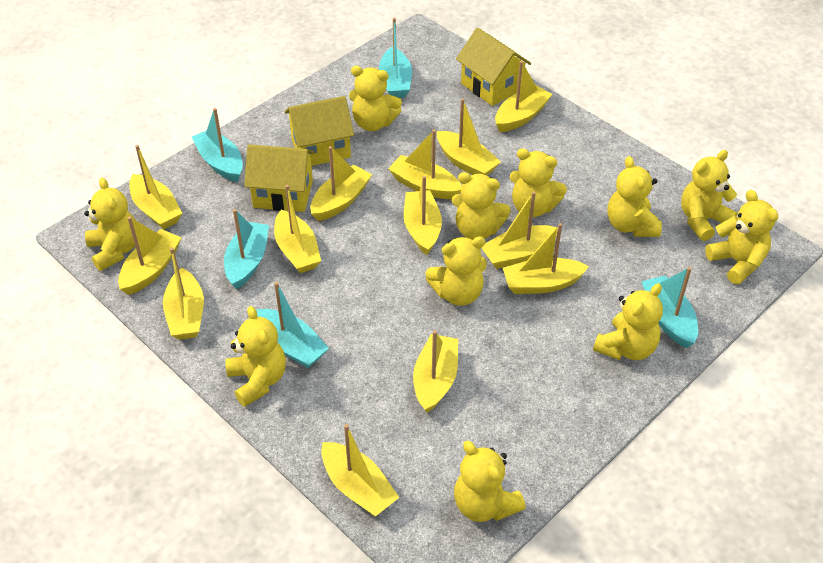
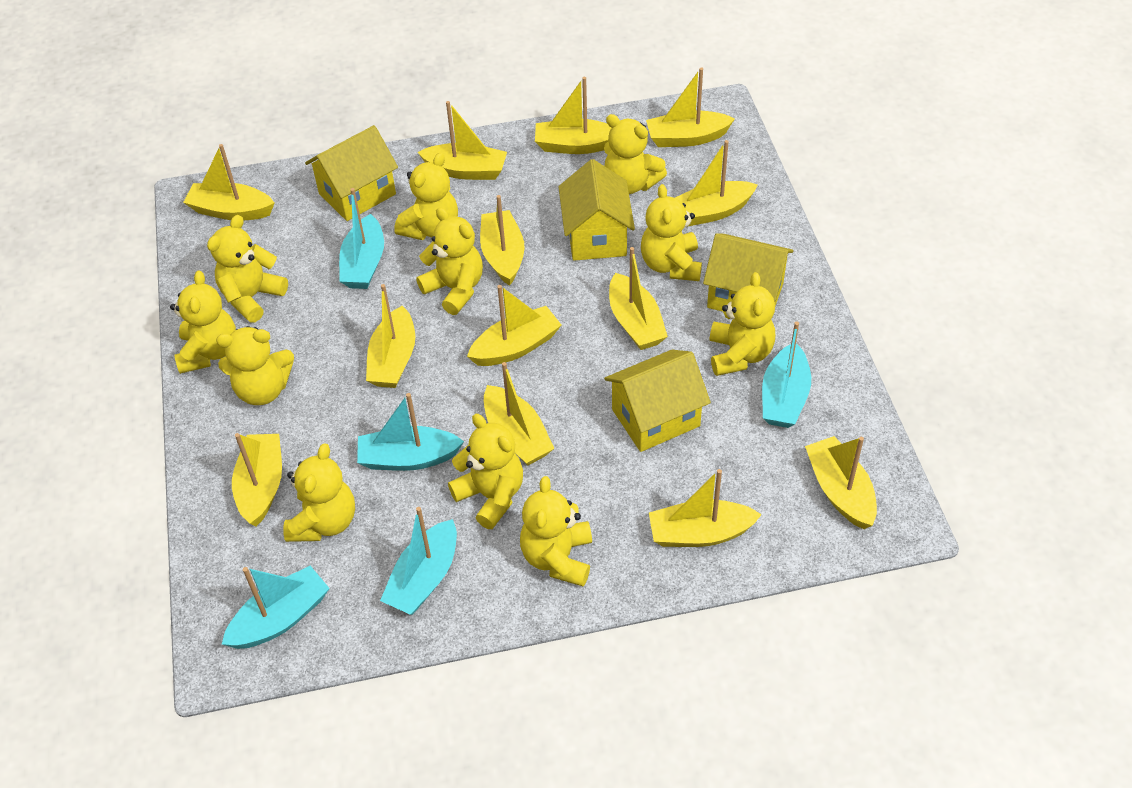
yellow house: 3 -> 4

